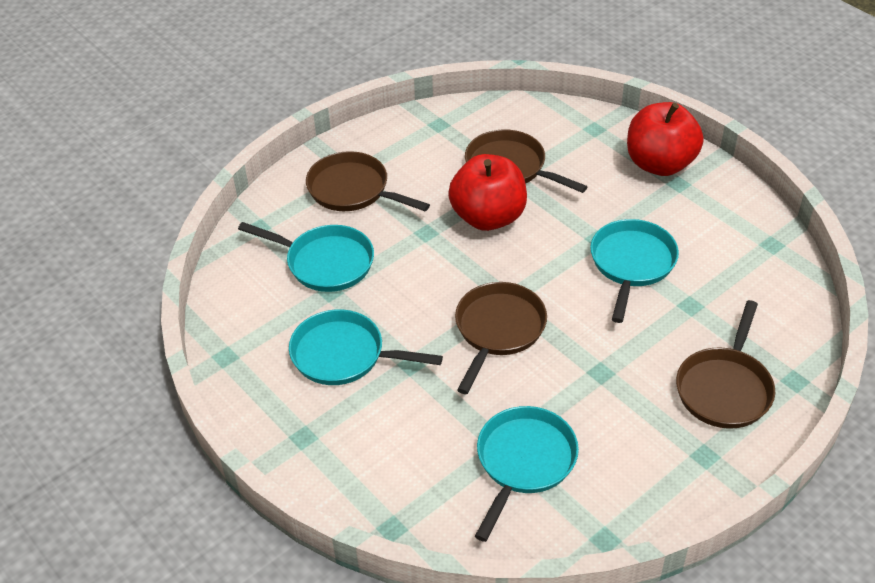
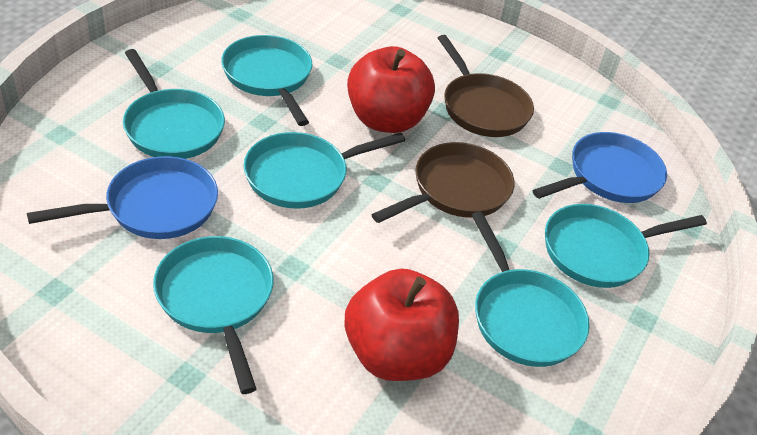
blue pan: 0 -> 2
brown pan: 4 -> 2
turquoise pan: 4 -> 6

